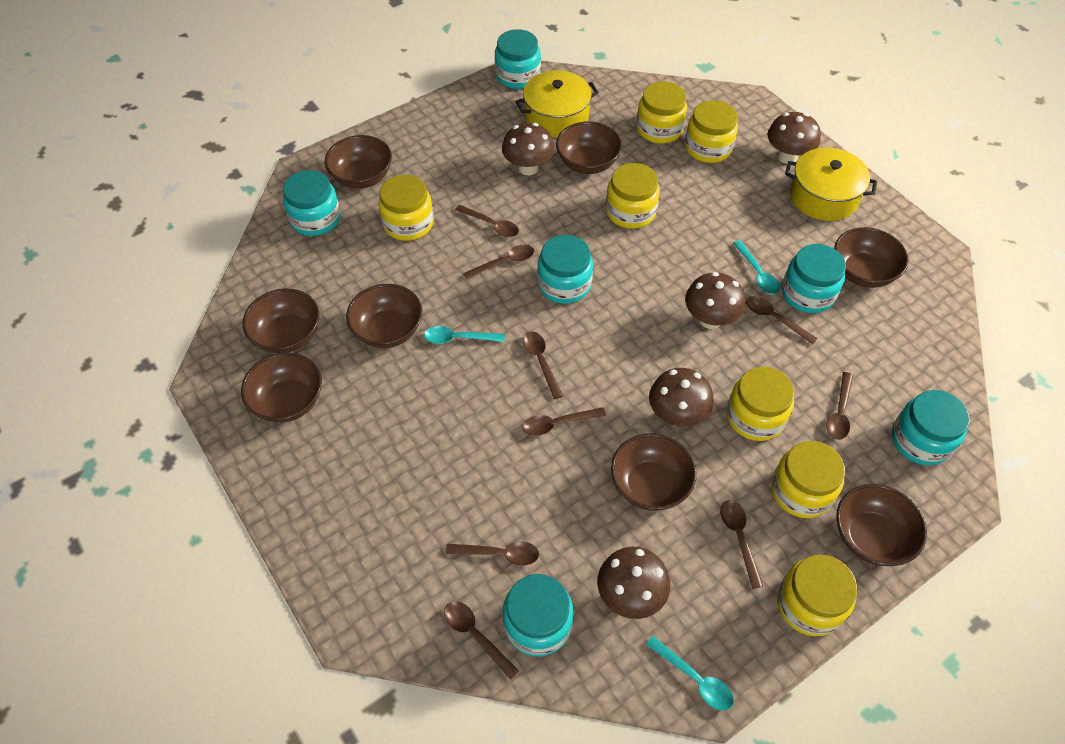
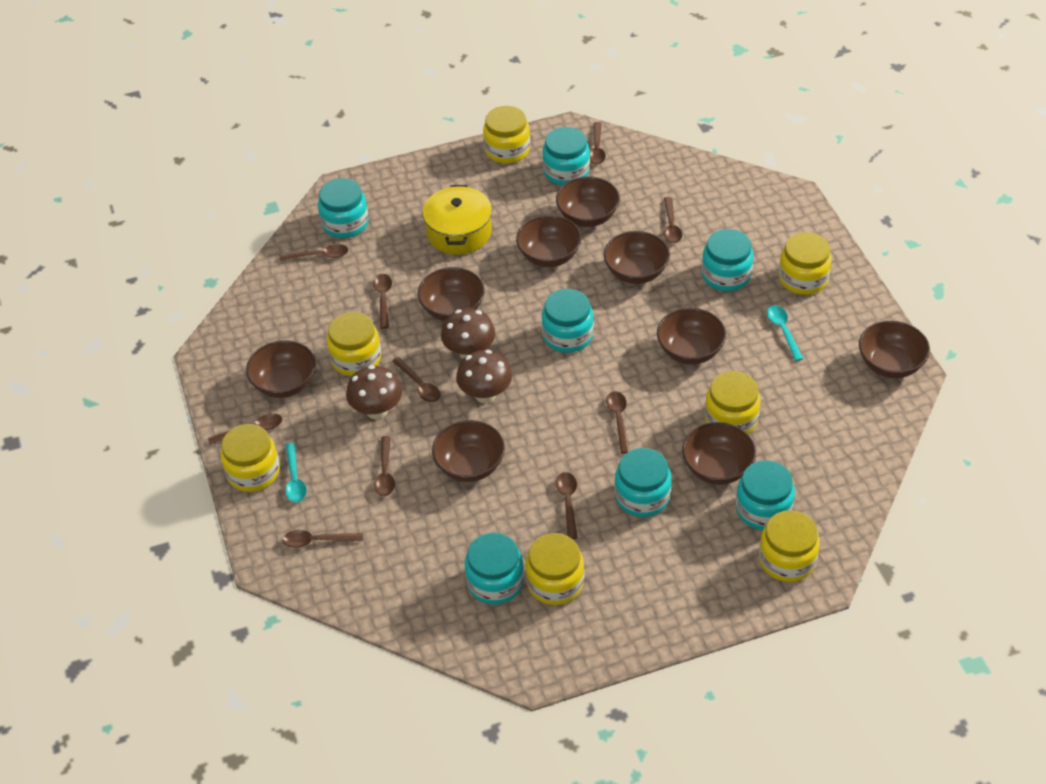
brown bowl: 8 -> 9
brown mushroom: 5 -> 3
brown spoon: 9 -> 10
turquoise jar: 6 -> 7
turquoise spoon: 3 -> 2
yellow pot: 2 -> 1

